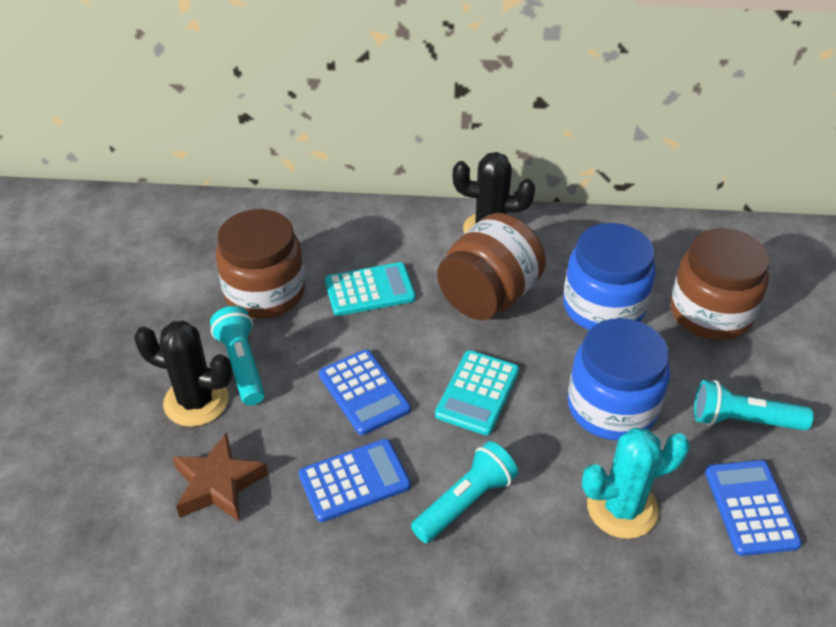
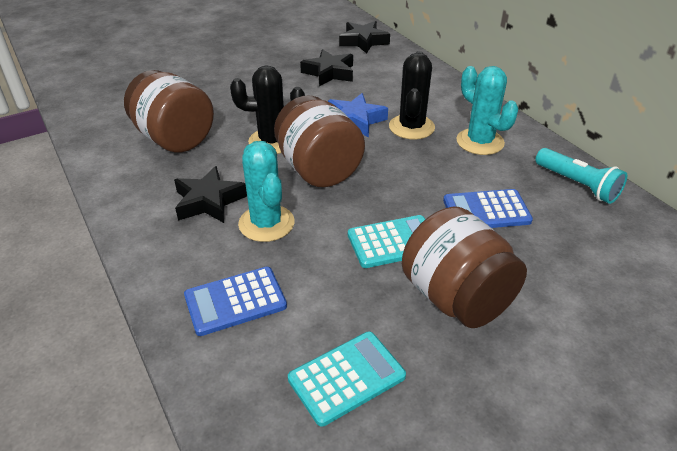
black star: 0 -> 3
blue calculator: 3 -> 2
blue jar: 2 -> 0
blue star: 0 -> 1
brown star: 1 -> 0
turquoise cactus: 1 -> 2
turquoise flashlight: 3 -> 1

